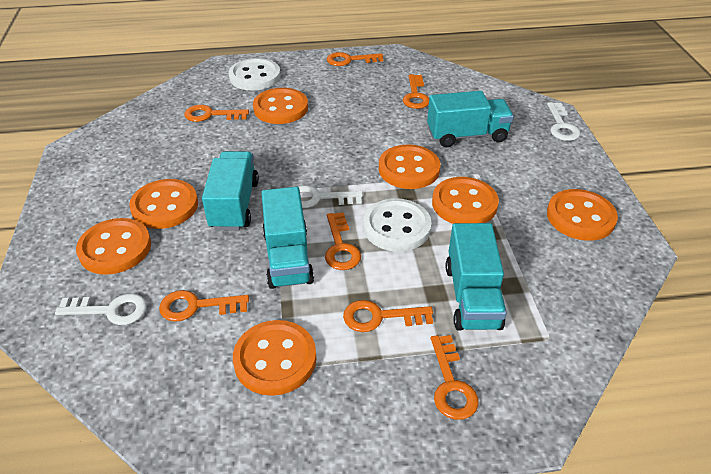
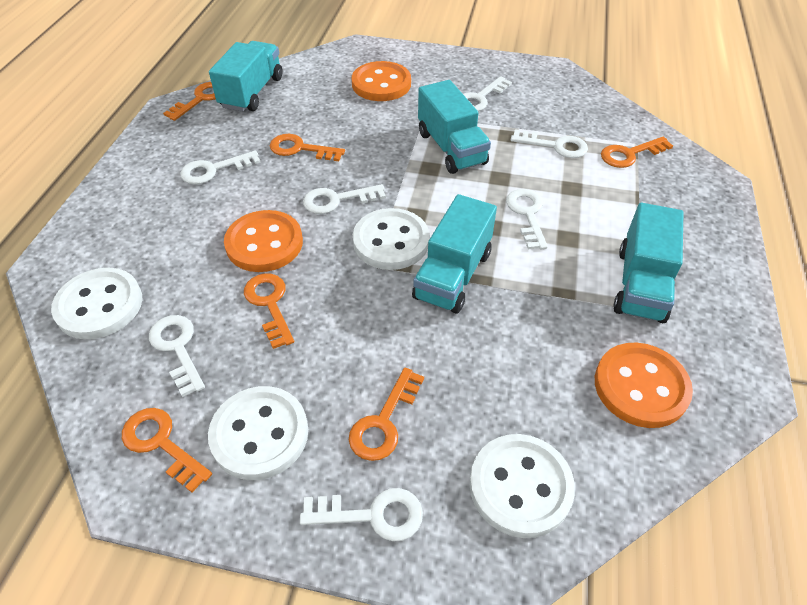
orange button: 7 -> 3
orange key: 7 -> 6
white button: 2 -> 4
white key: 3 -> 7

